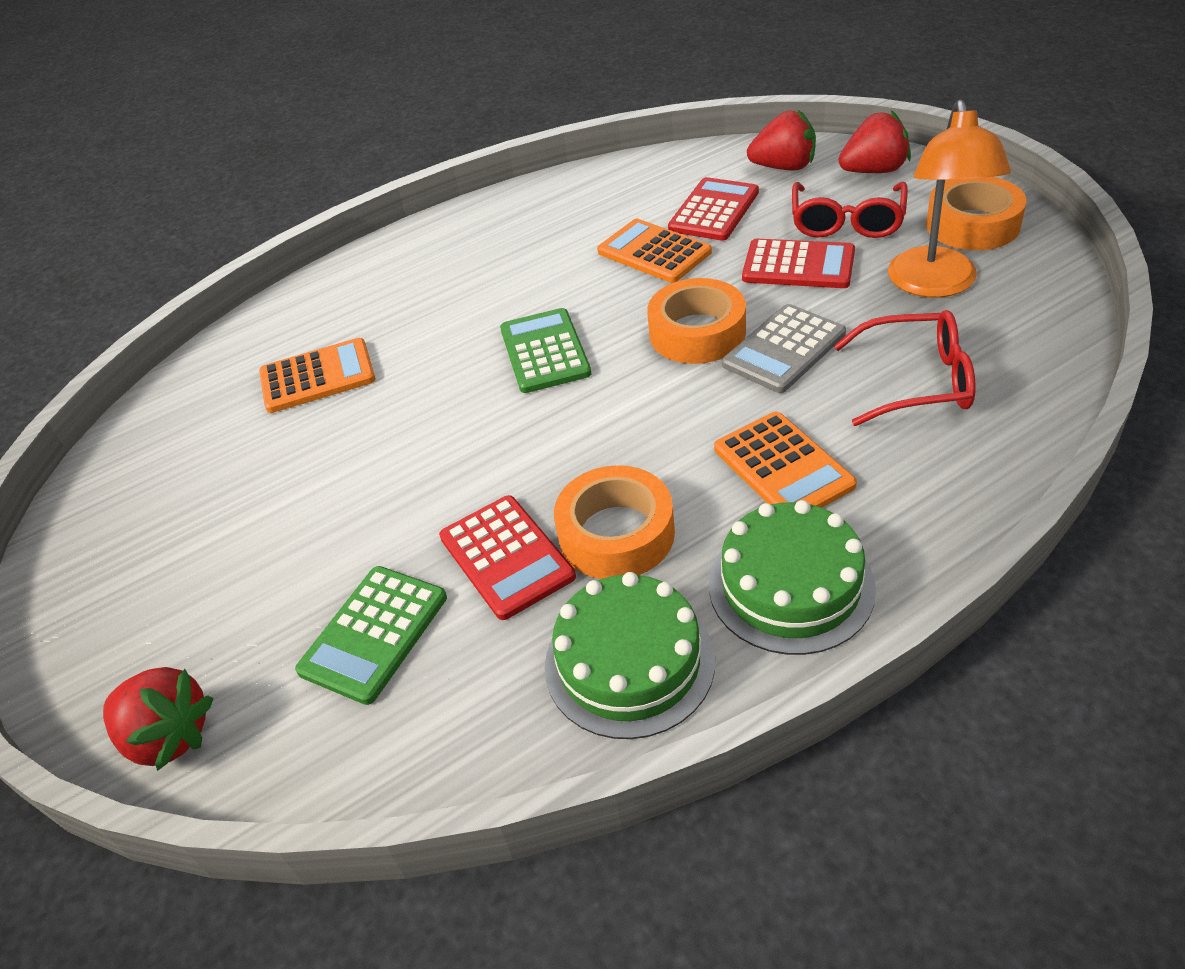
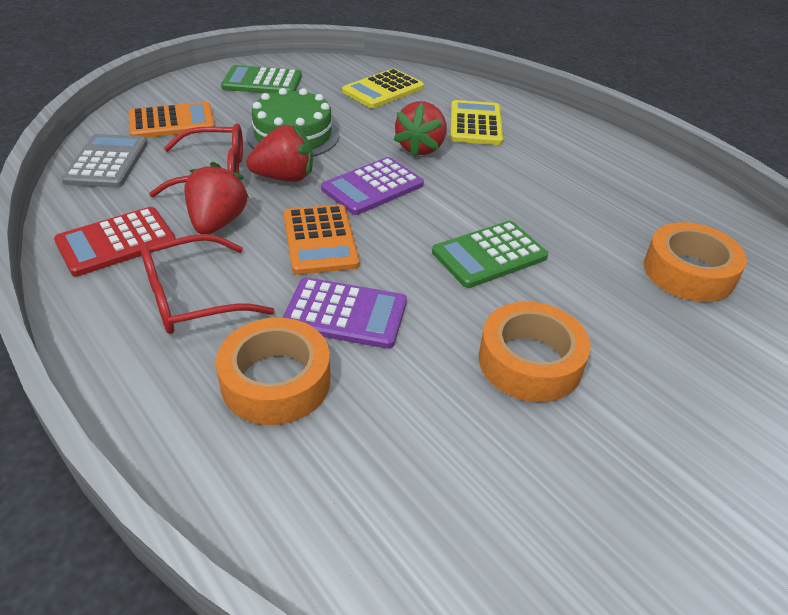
green cake: 2 -> 1
orange calculator: 3 -> 2
orange lamp: 1 -> 0
purple calculator: 0 -> 2
red calculator: 3 -> 1
yellow calculator: 0 -> 2

